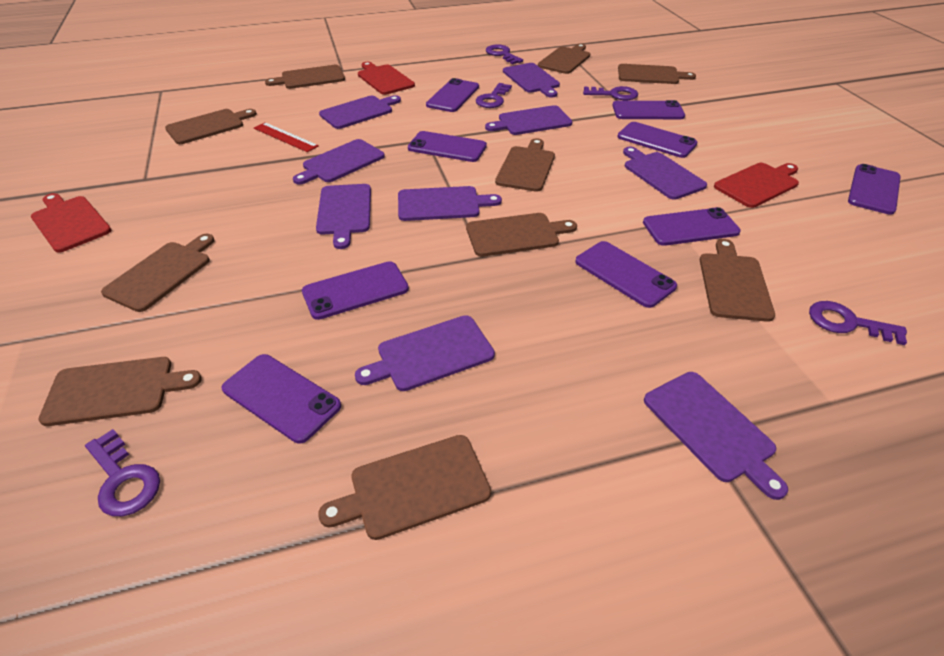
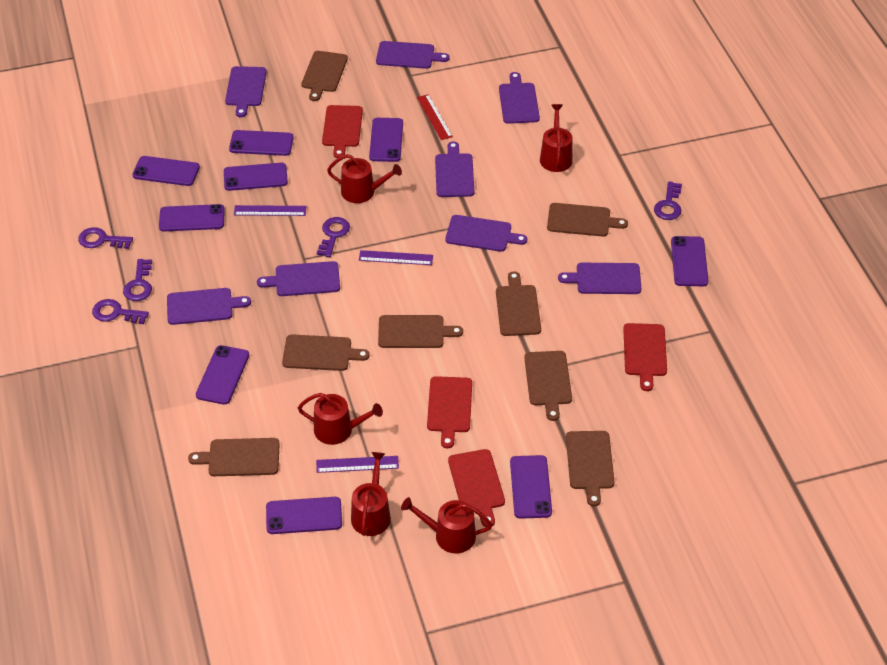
brown cutting board: 10 -> 8
purple cutting board: 9 -> 8
purple ruler: 0 -> 3
red cutting board: 3 -> 4
red watering can: 0 -> 5

